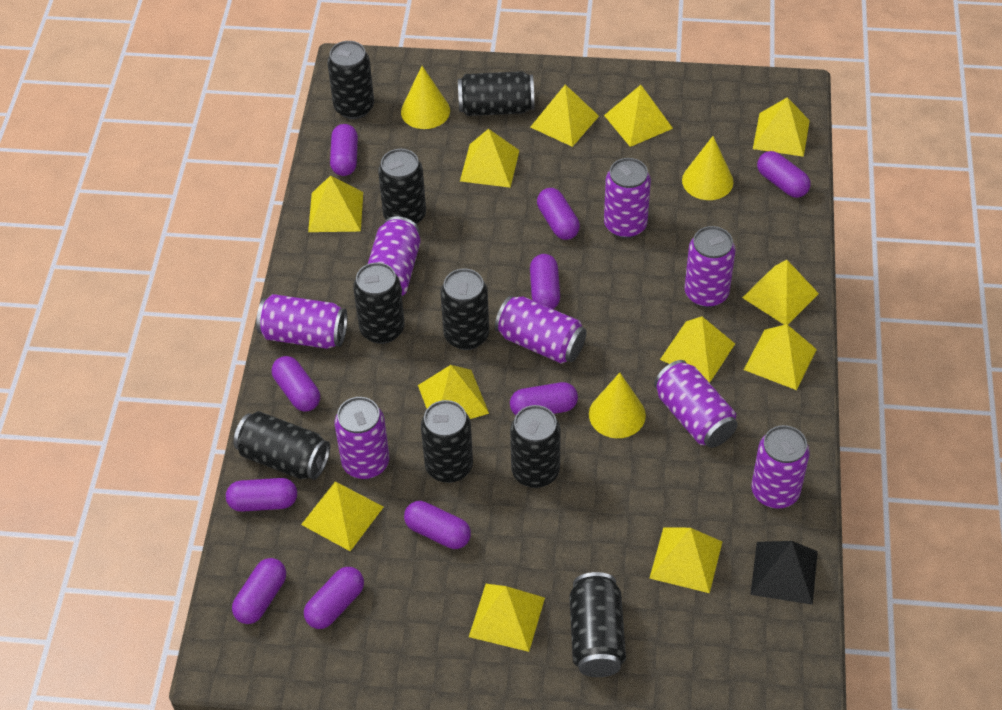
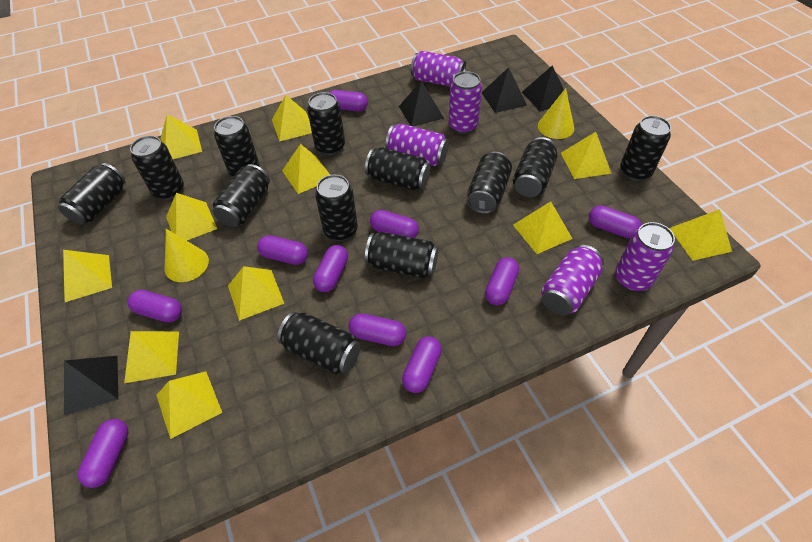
black can: 9 -> 12
black pyramid: 1 -> 4
purple can: 8 -> 5
yellow cone: 3 -> 2
yellow pyramid: 12 -> 11

